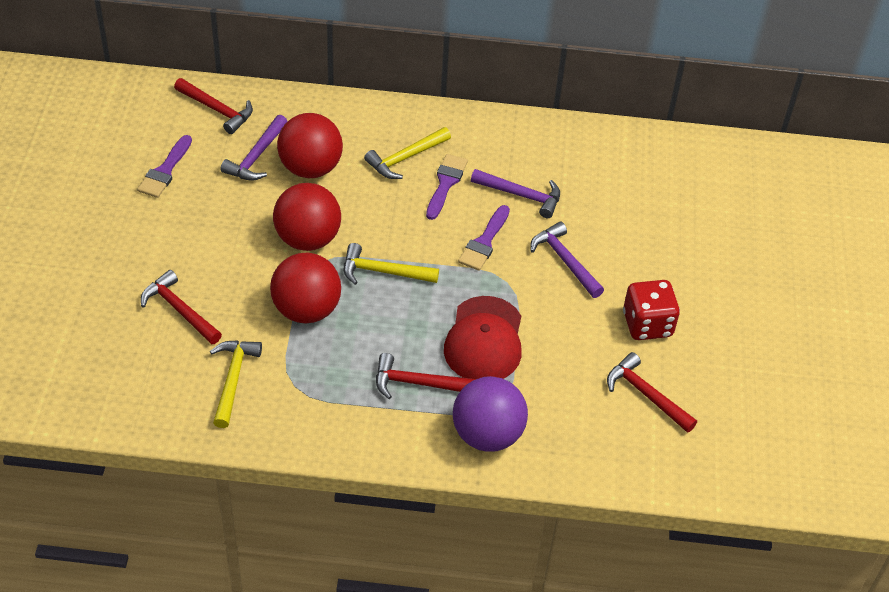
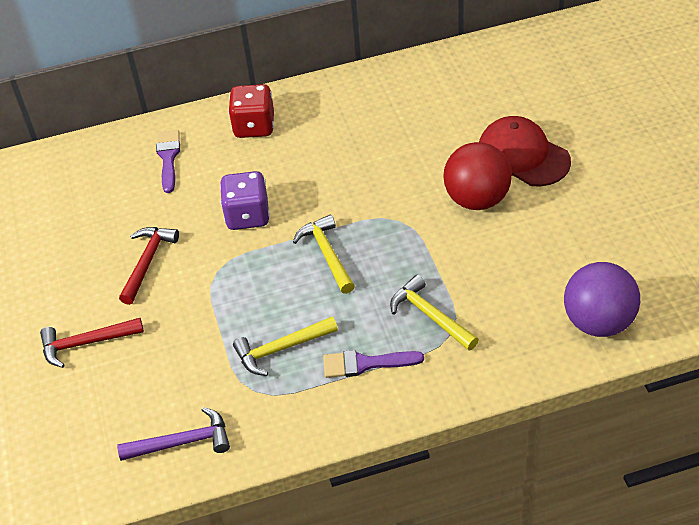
purple brush: 3 -> 2
purple dice: 0 -> 1
purple hammer: 3 -> 1
red ball: 3 -> 1
red hammer: 4 -> 2

